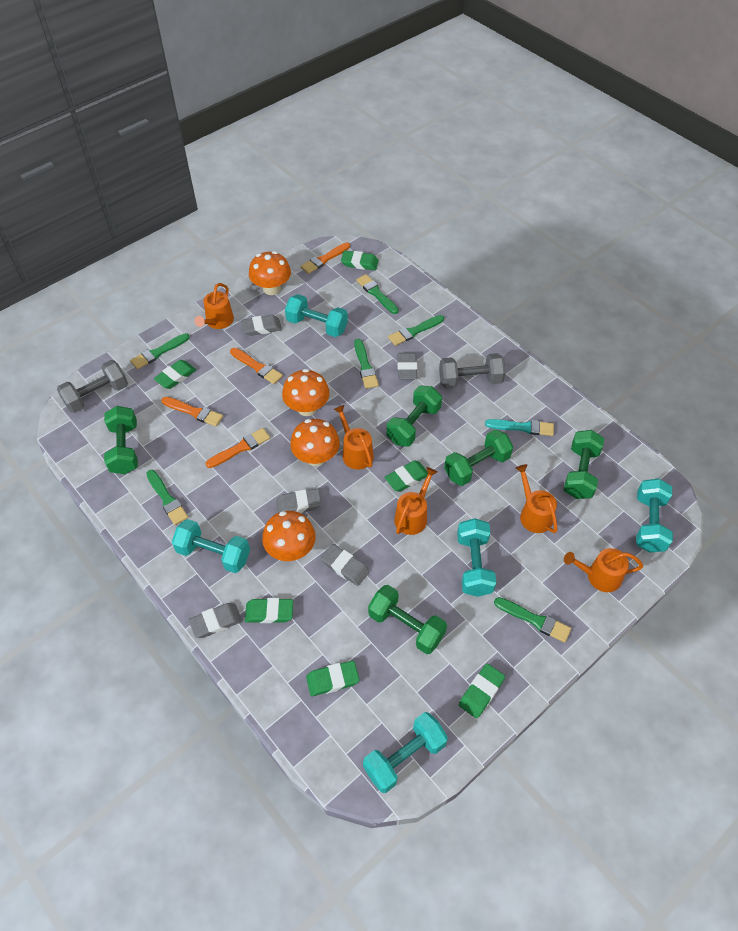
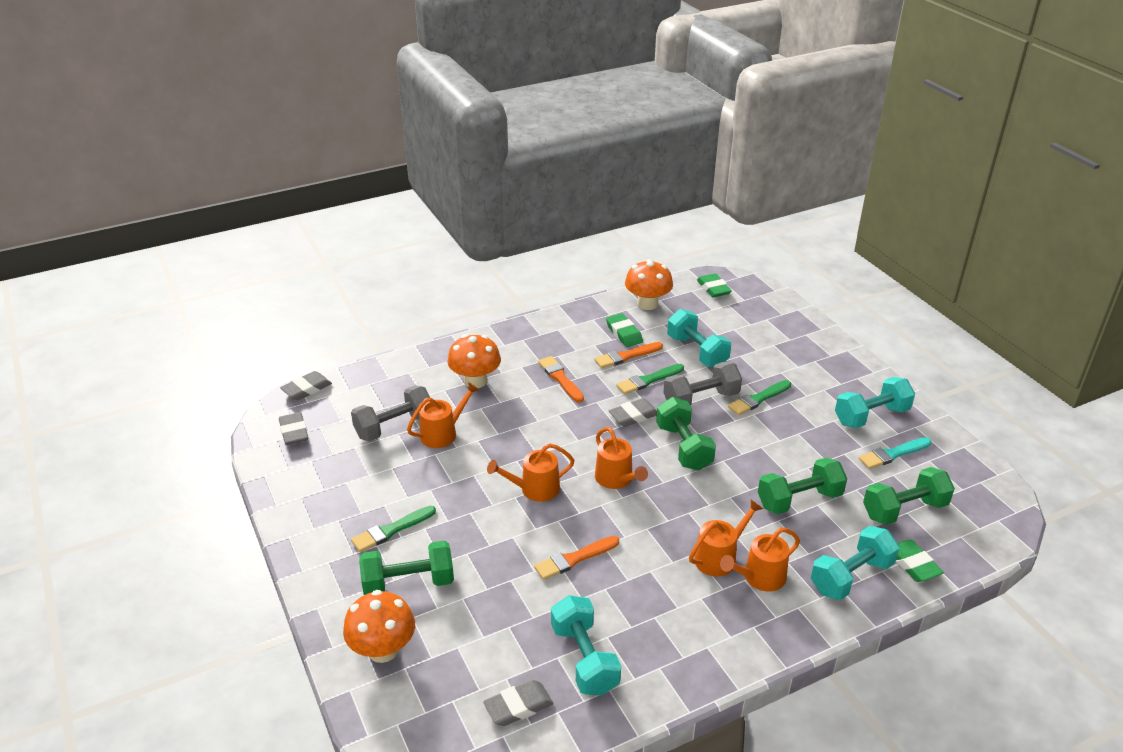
green brush: 6 -> 3
green dumbbell: 5 -> 4
green eraser: 6 -> 3
grey eraser: 5 -> 4
orange brush: 4 -> 3
orange mushroom: 4 -> 3
turquoise dumbbell: 5 -> 4

